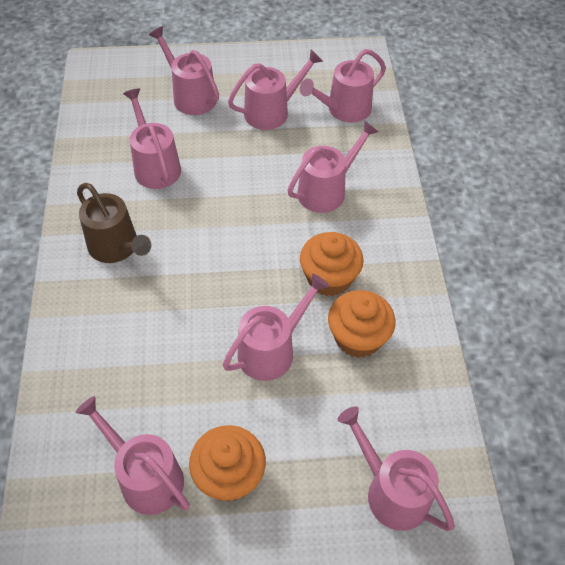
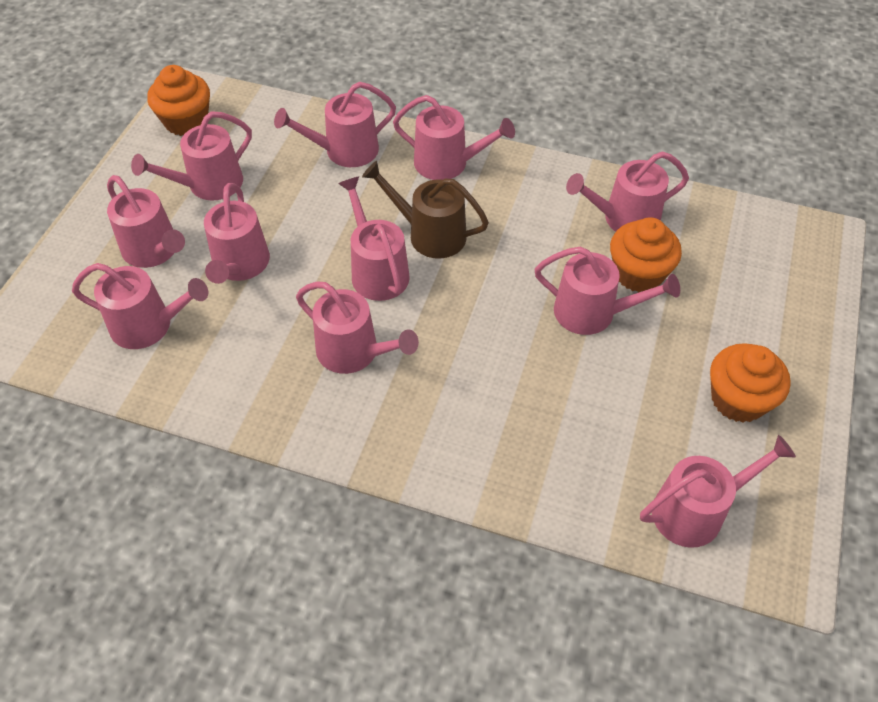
pink watering can: 8 -> 11

